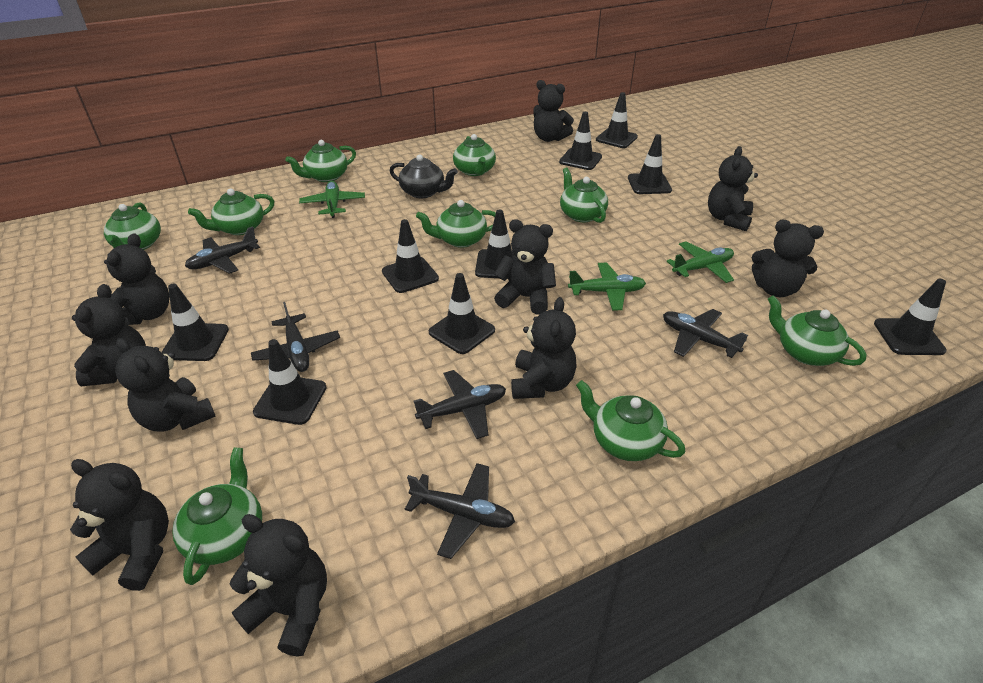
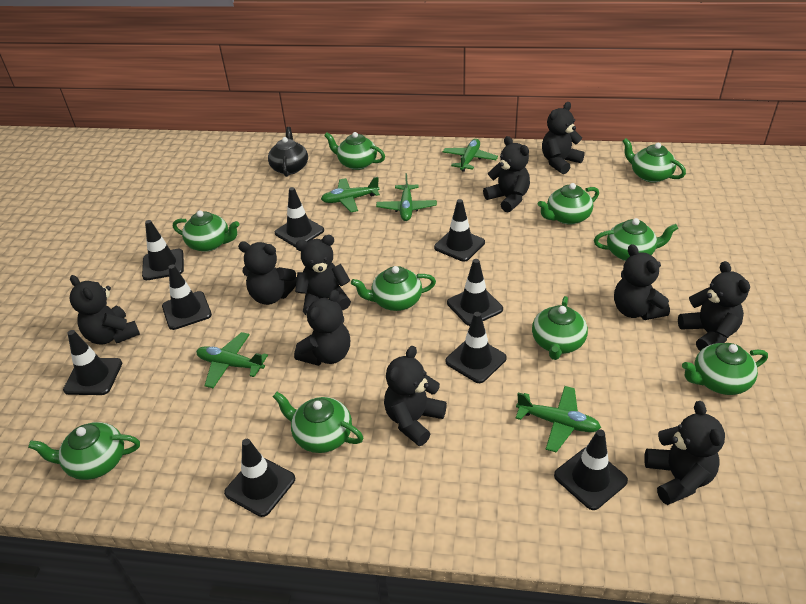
black plane: 5 -> 0
green plane: 3 -> 5
green teapot: 9 -> 10

